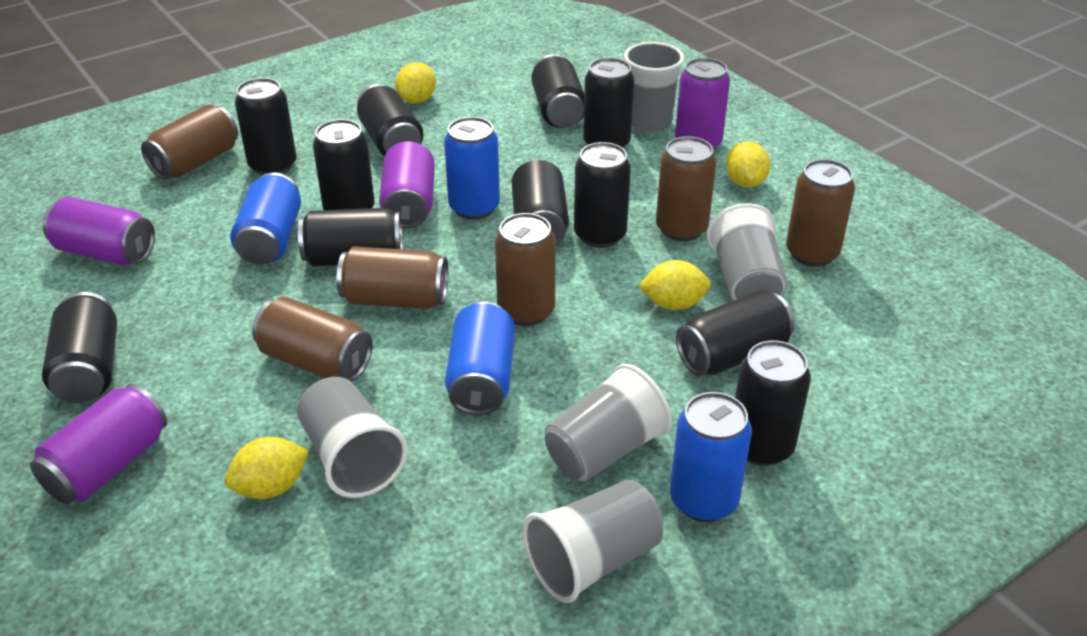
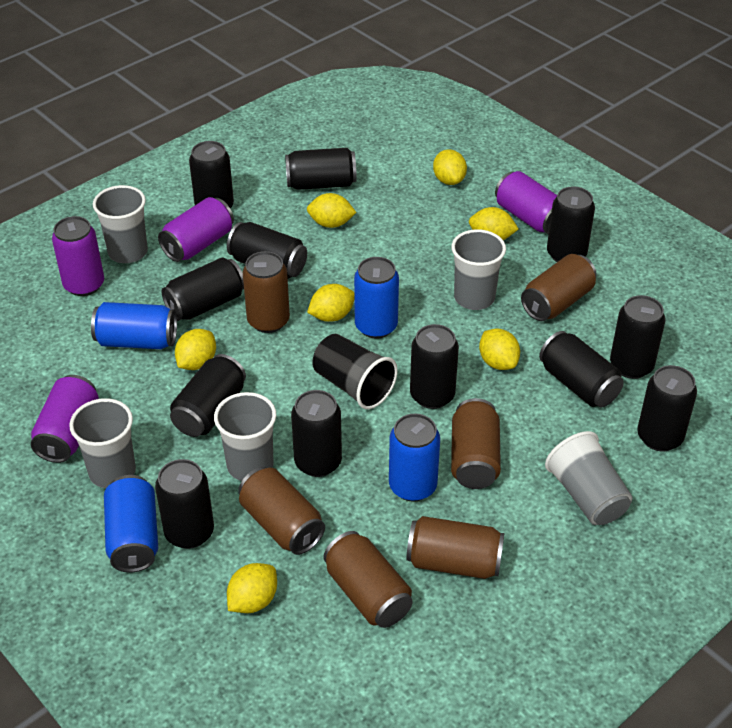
black can: 11 -> 12
black cup: 0 -> 1
yellow lemon: 4 -> 7

